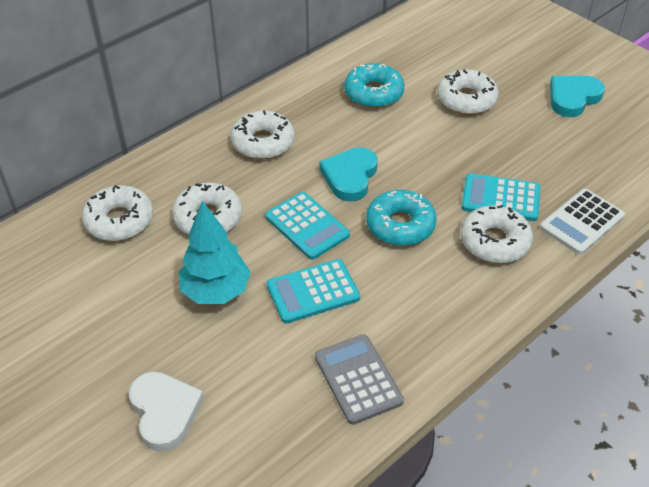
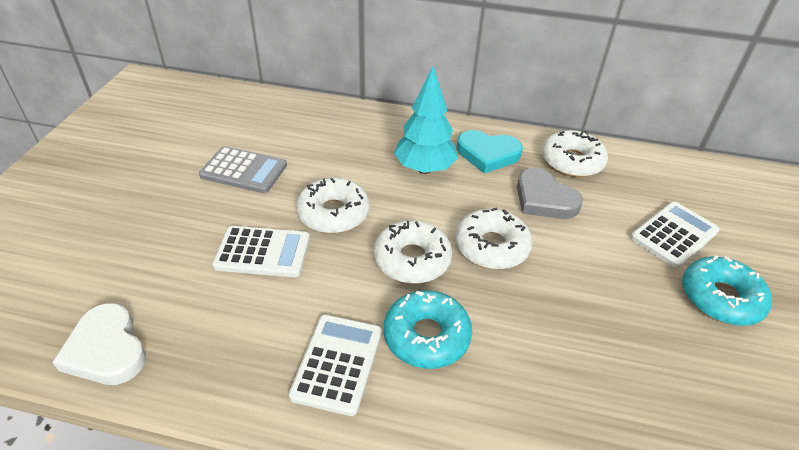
grey heart: 0 -> 1
turquoise calculator: 3 -> 0
turquoise heart: 2 -> 1
white calculator: 1 -> 3
white donut: 5 -> 4

